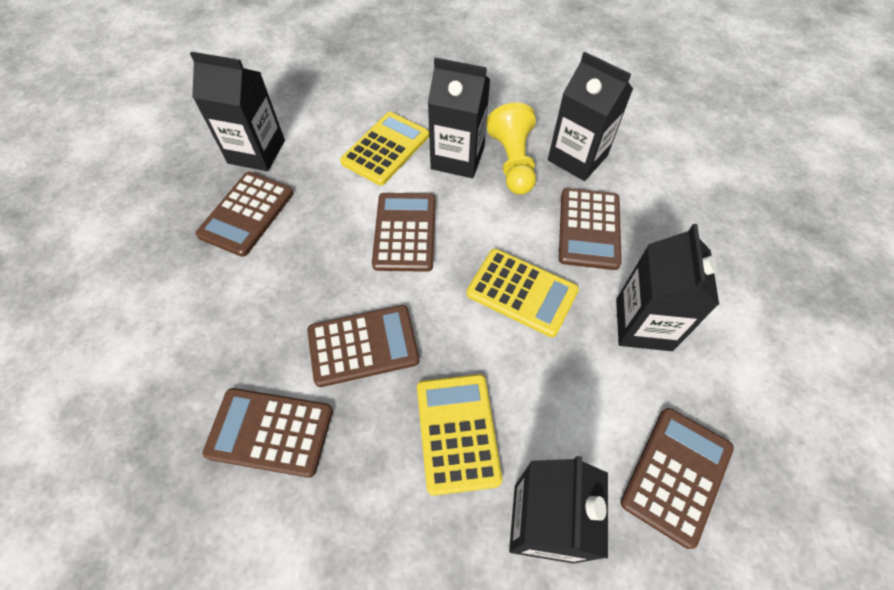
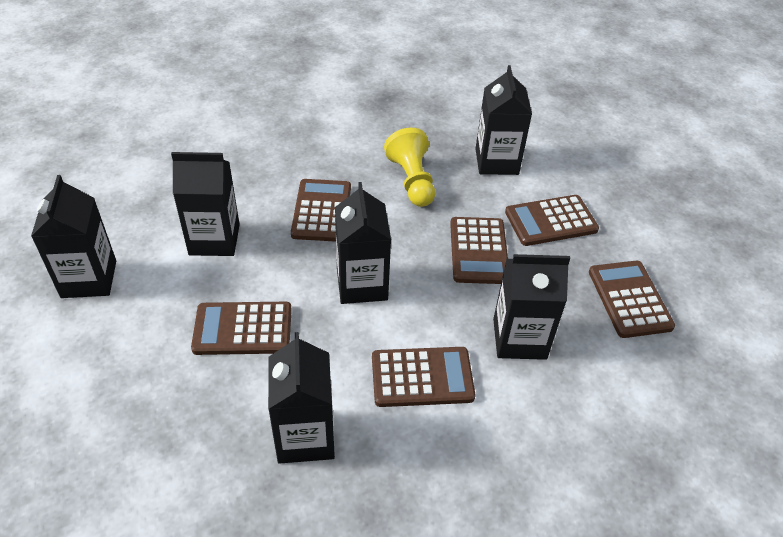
black carton: 5 -> 6
yellow calculator: 3 -> 0

